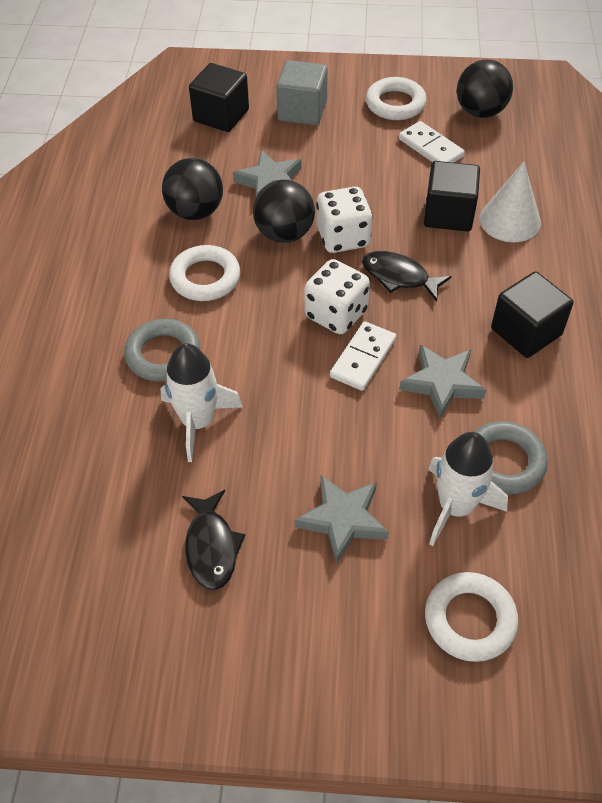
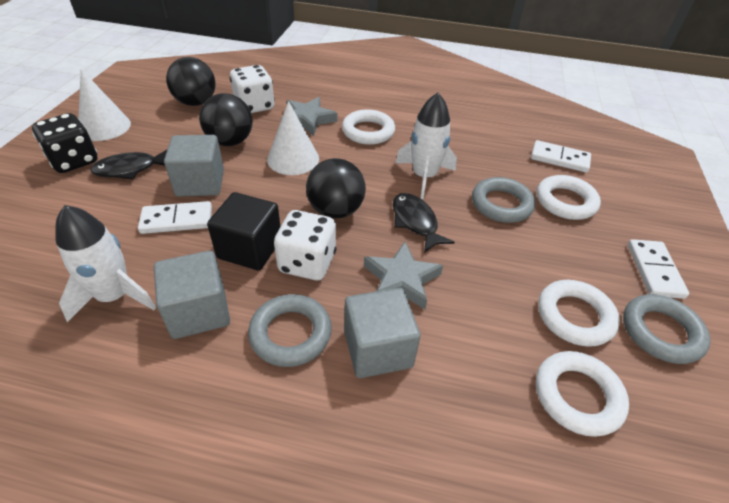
black cube: 3 -> 1
black dice: 0 -> 1
grey cube: 1 -> 3
grey ring: 2 -> 3
grey star: 3 -> 2
white cone: 1 -> 2
white domino: 2 -> 3
white ring: 3 -> 4

